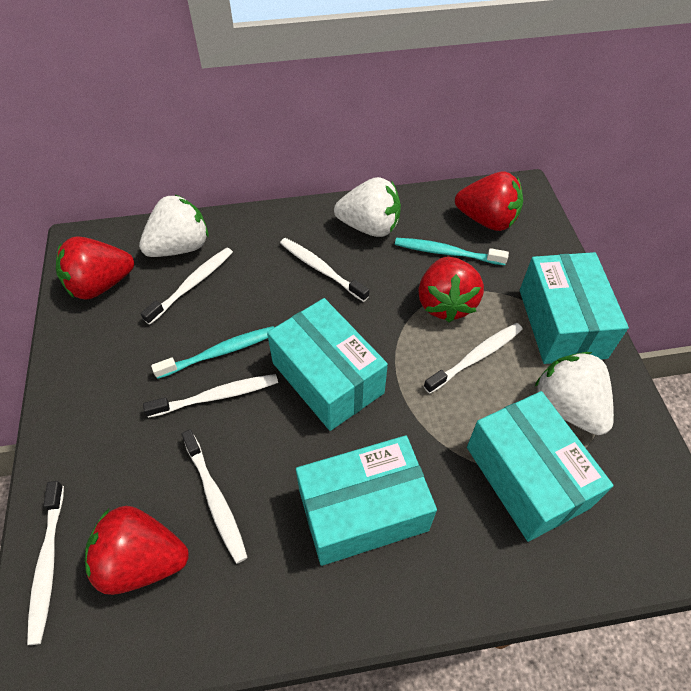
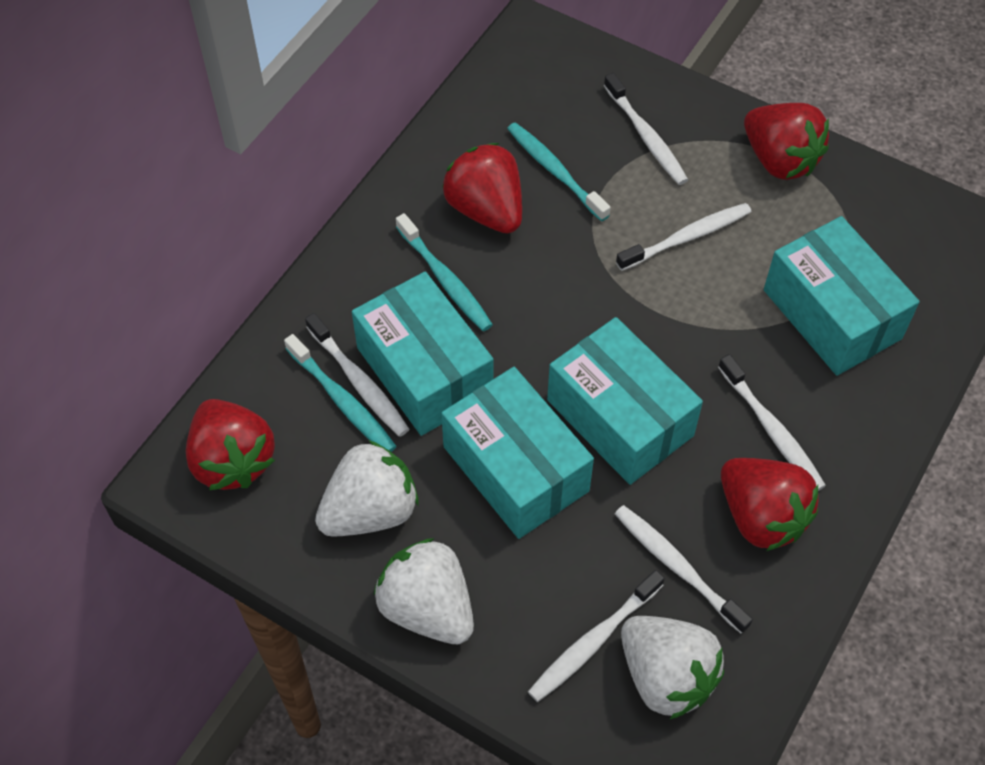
turquoise toothbrush: 2 -> 3

